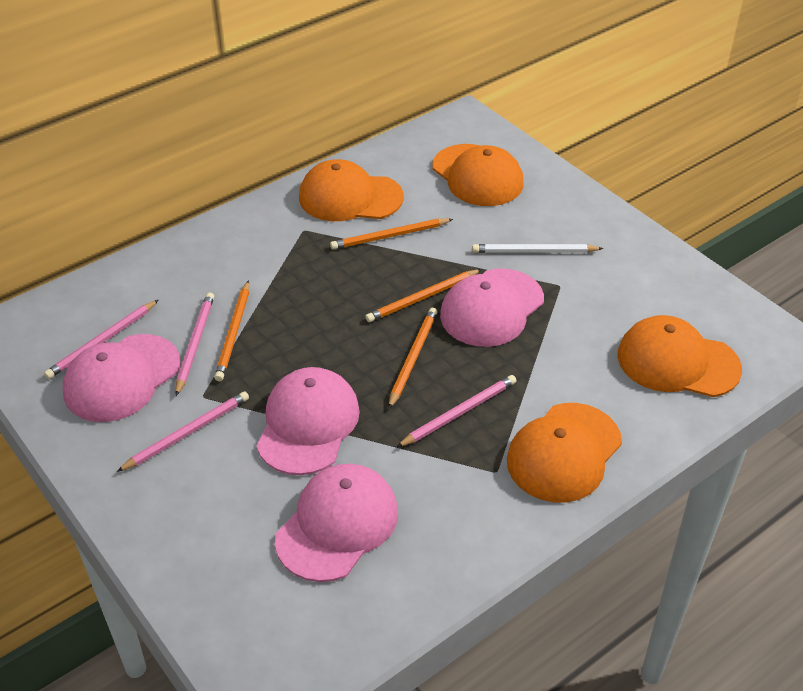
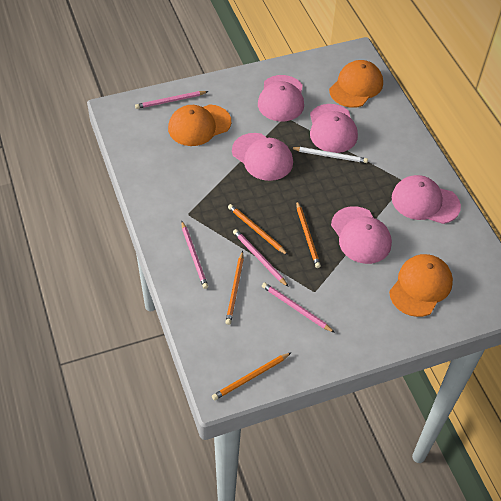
orange cap: 4 -> 3
pink cap: 4 -> 5

